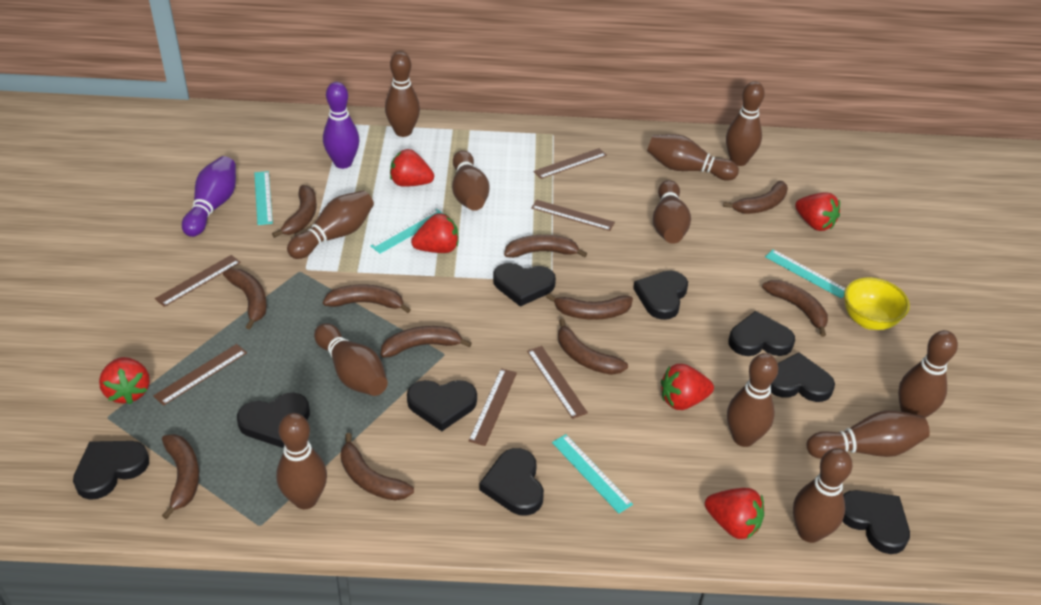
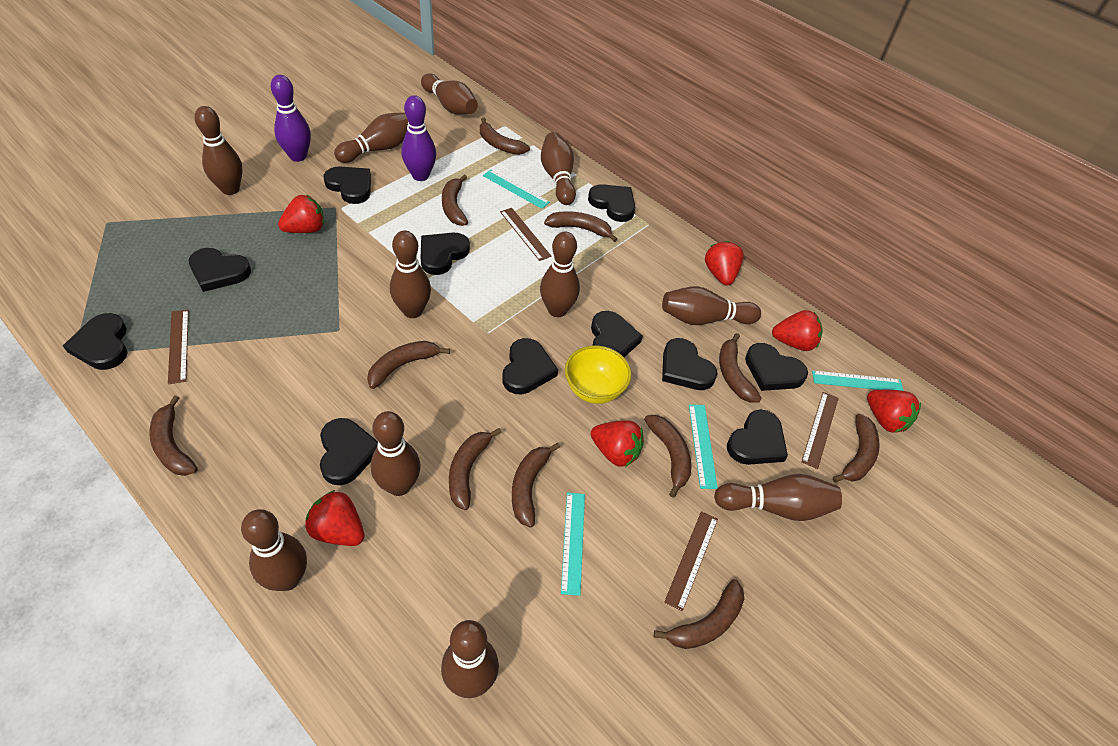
black heart: 9 -> 11
brown bowling pin: 12 -> 11
brown ruler: 6 -> 4

